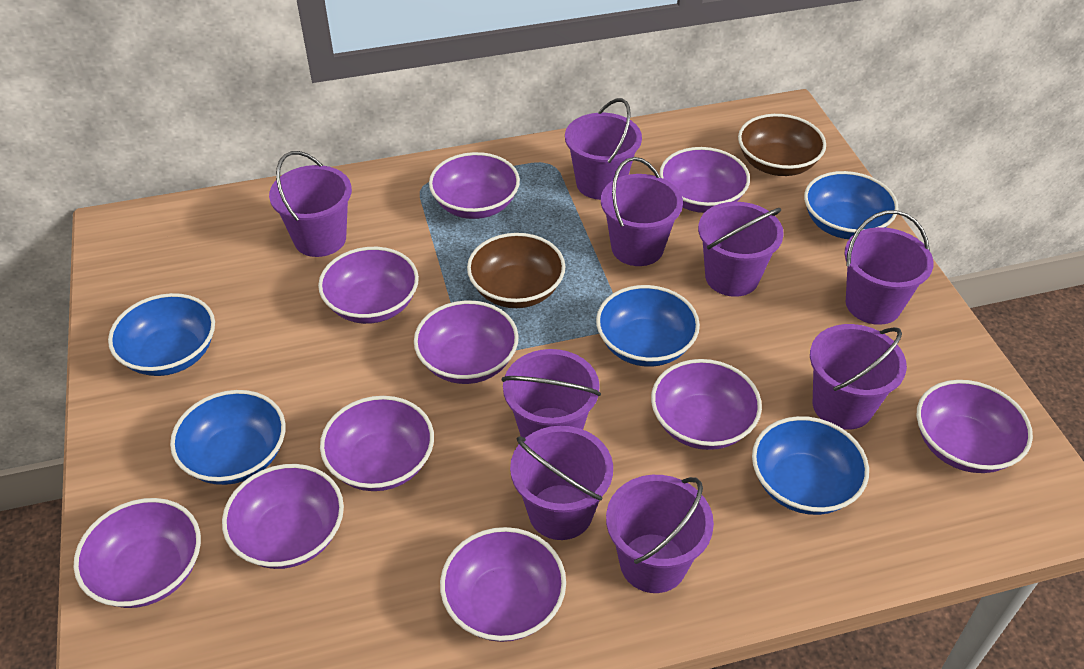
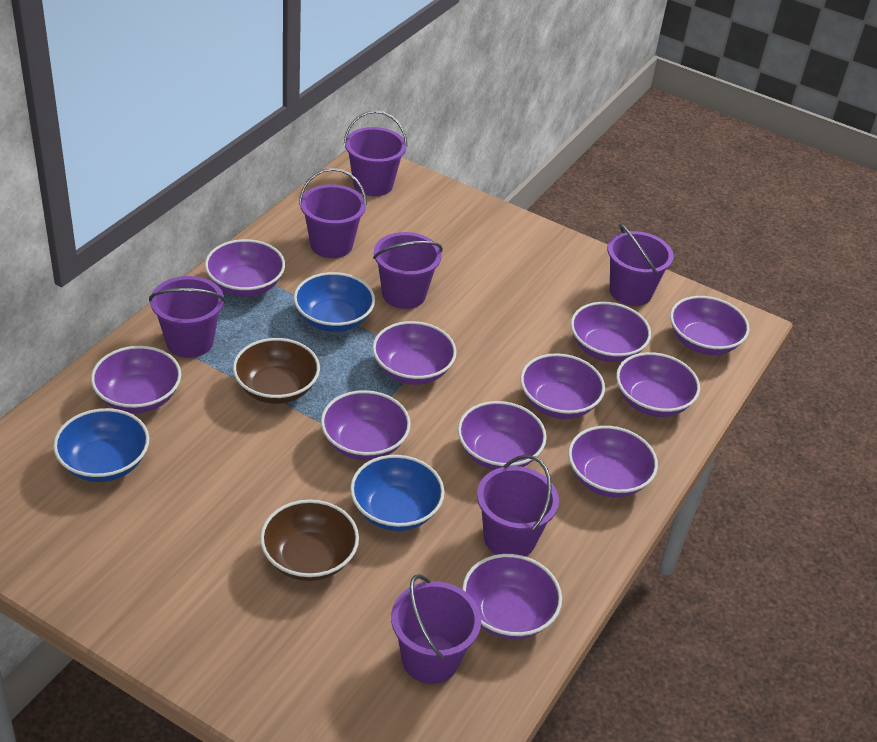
blue bowl: 5 -> 3
purple bowl: 10 -> 11
purple bucket: 9 -> 7

